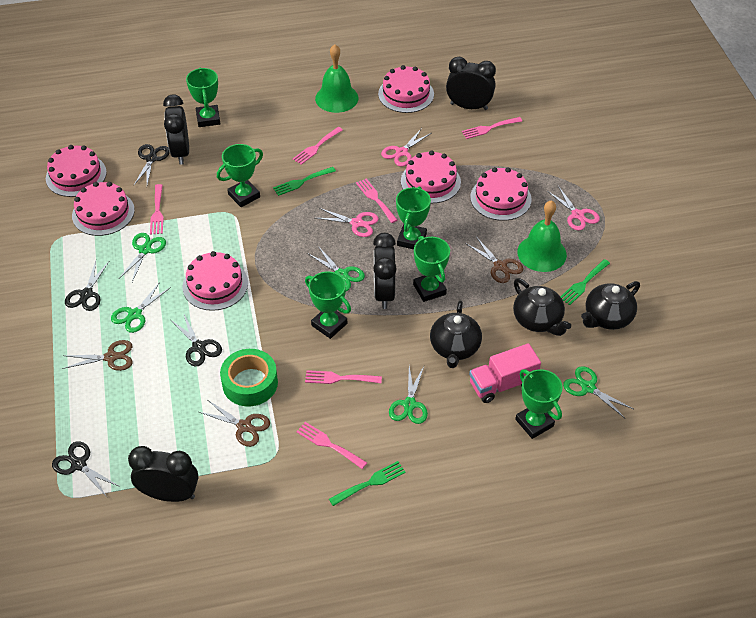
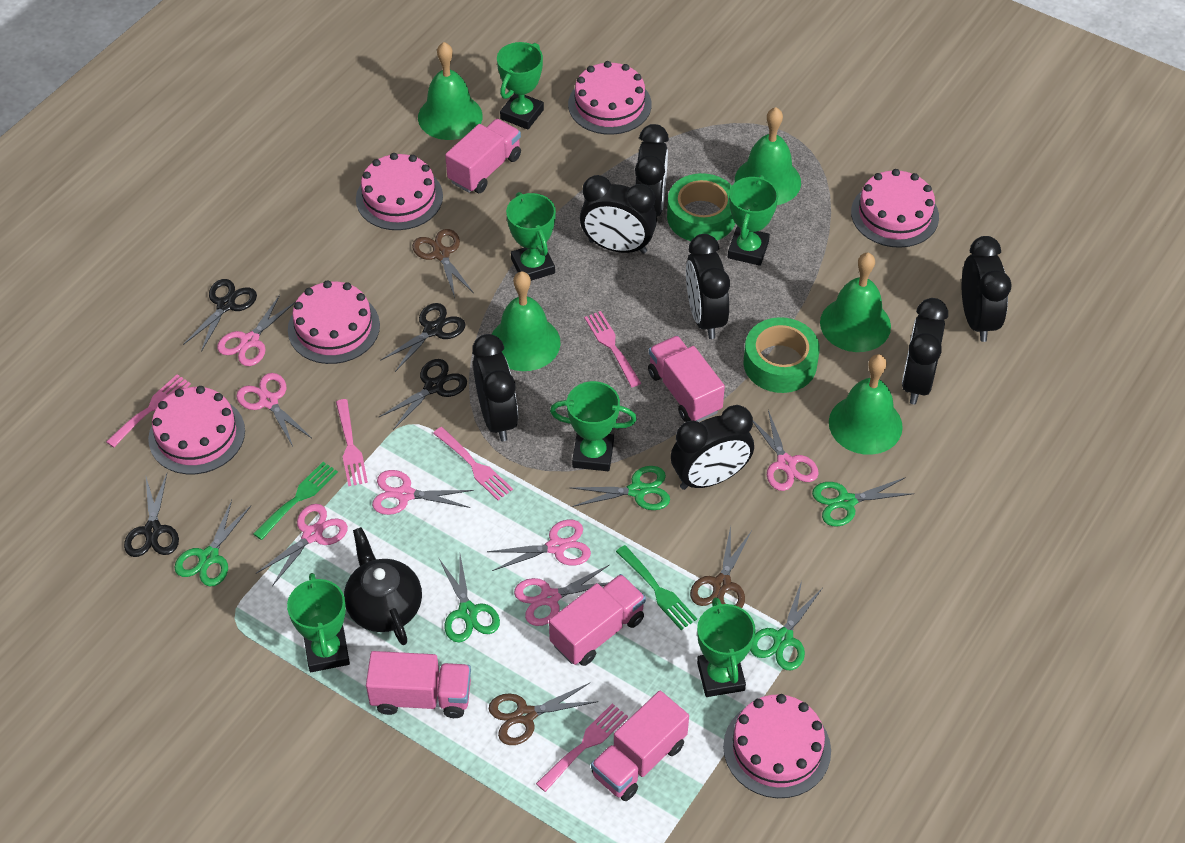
black clock: 4 -> 7
black teapot: 3 -> 1
green bell: 2 -> 5
green fork: 3 -> 2
green tape: 1 -> 2
pink fork: 6 -> 5
pink scissors: 3 -> 7
pink truck: 1 -> 5

